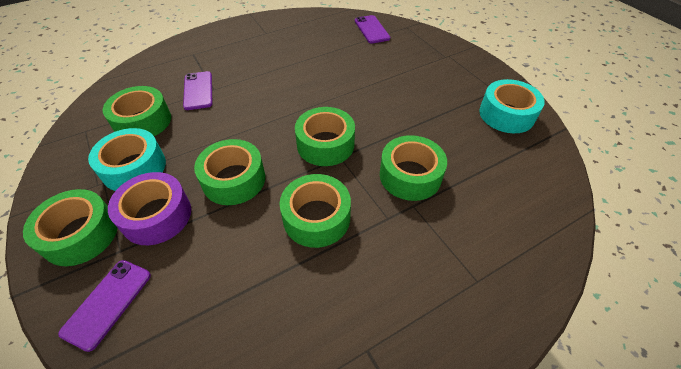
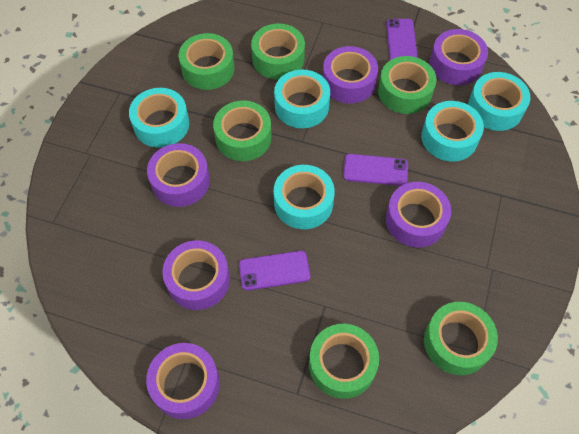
purple tape: 1 -> 6
turquoise tape: 2 -> 5

